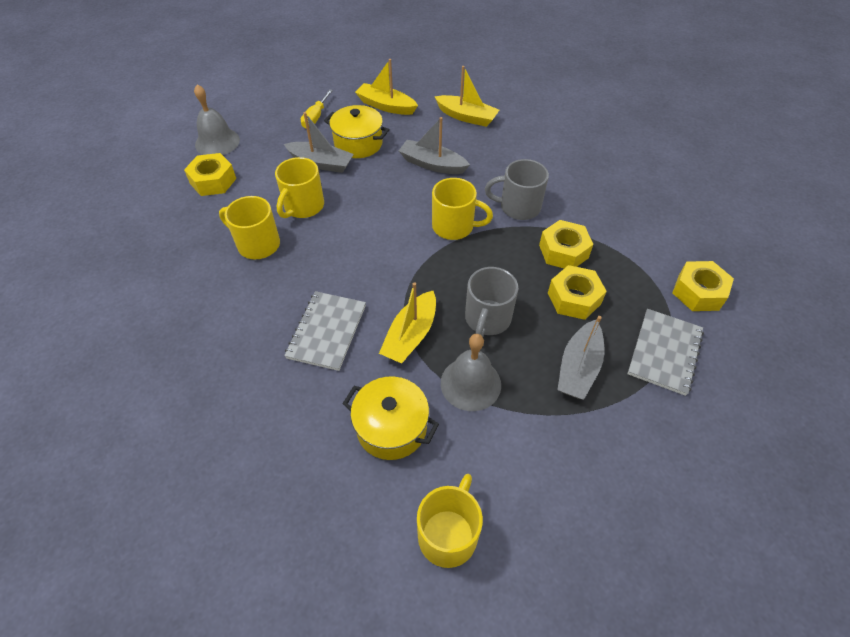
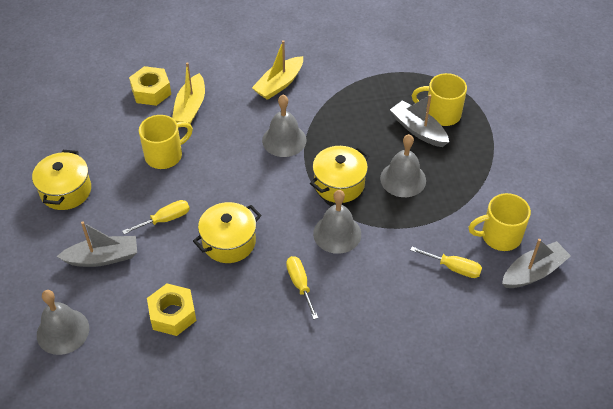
grey bell: 2 -> 4
grey mug: 2 -> 0
grey notebook: 2 -> 0
yellow boat: 3 -> 2
yellow mug: 4 -> 3
yellow nut: 4 -> 2
yellow pot: 2 -> 3
yellow screwdriver: 1 -> 3

